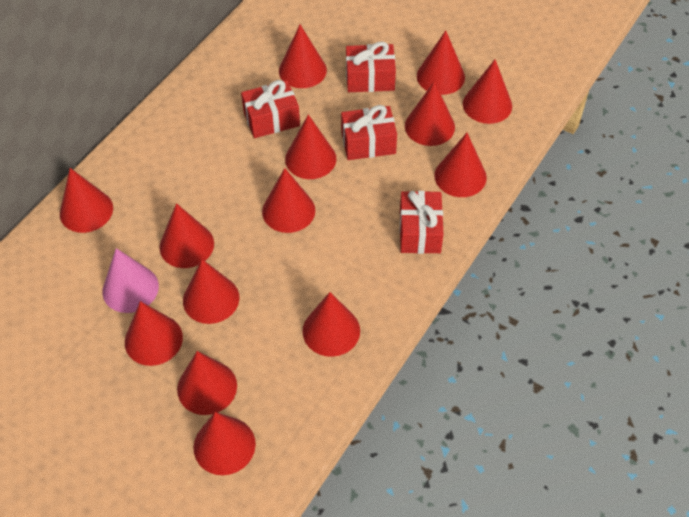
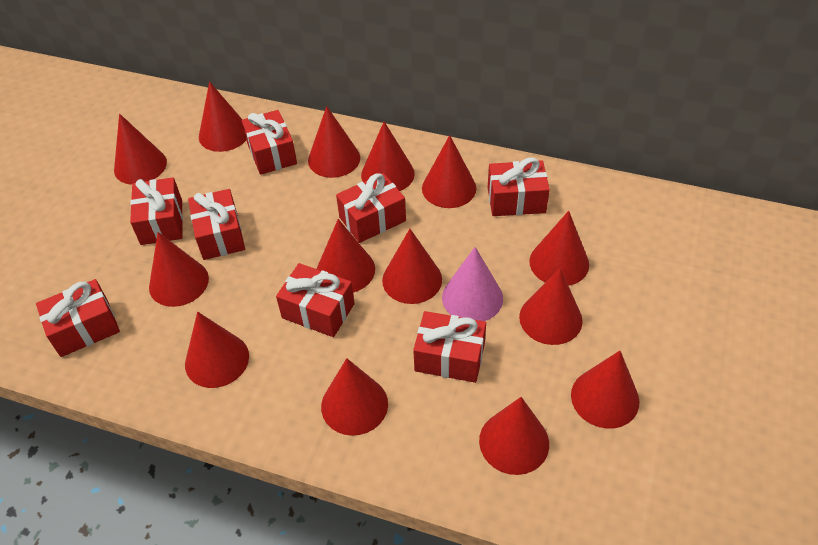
red gift: 4 -> 8

